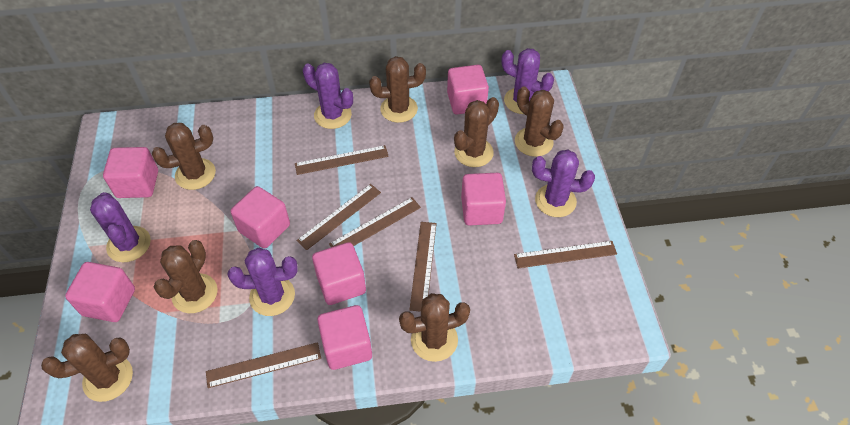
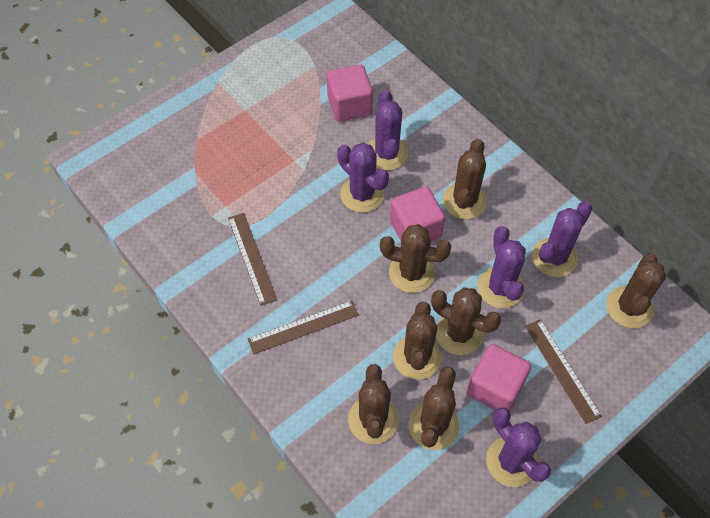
brown ruler: 6 -> 3
pink cube: 7 -> 3

